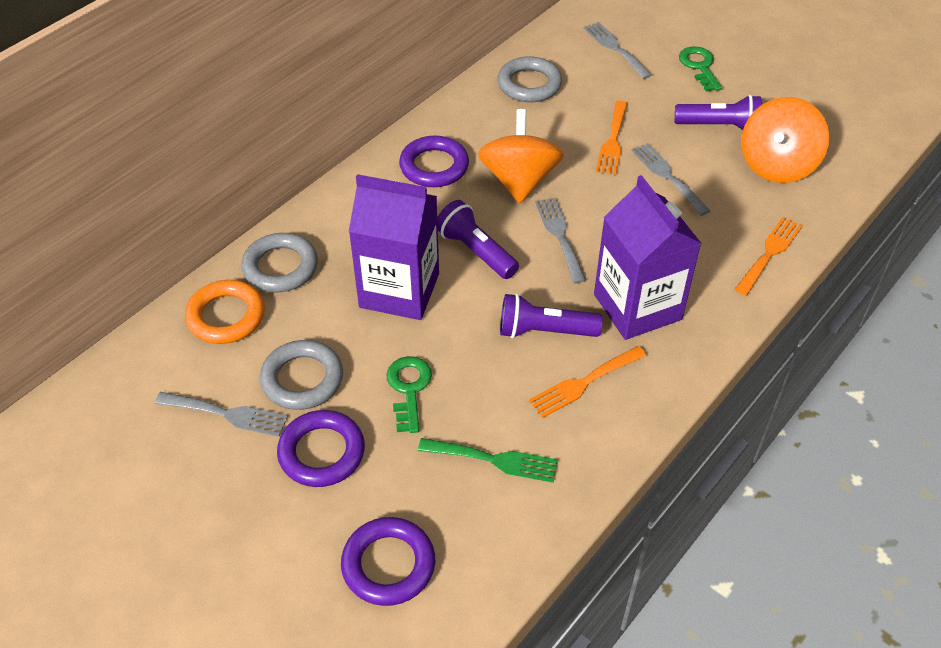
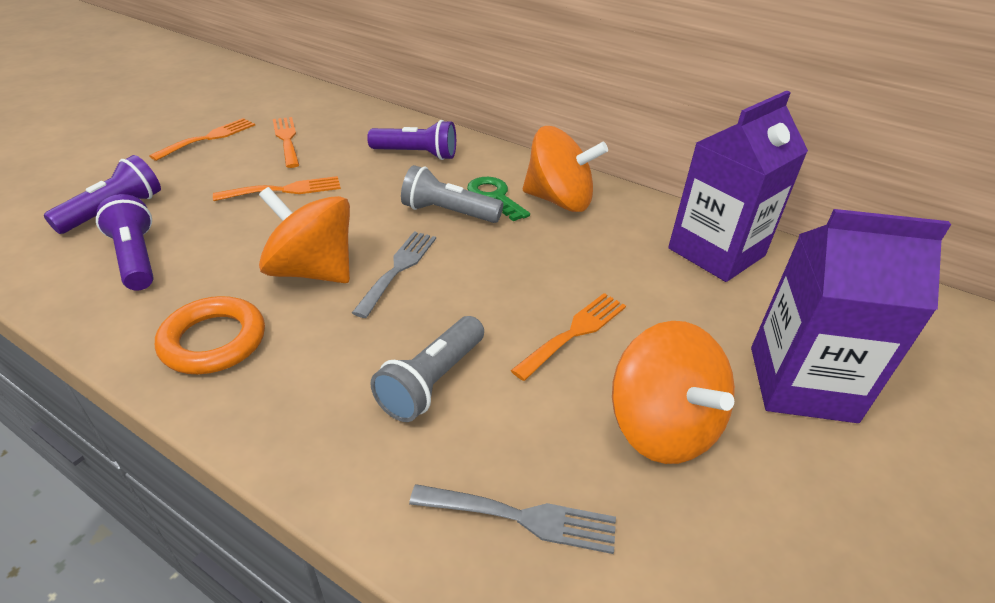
green fork: 1 -> 0
green key: 2 -> 1
grey flashlight: 0 -> 2
grey fork: 4 -> 2
grey ring: 3 -> 0
orange fork: 3 -> 4
orange spinning top: 2 -> 3
purple ring: 3 -> 0

